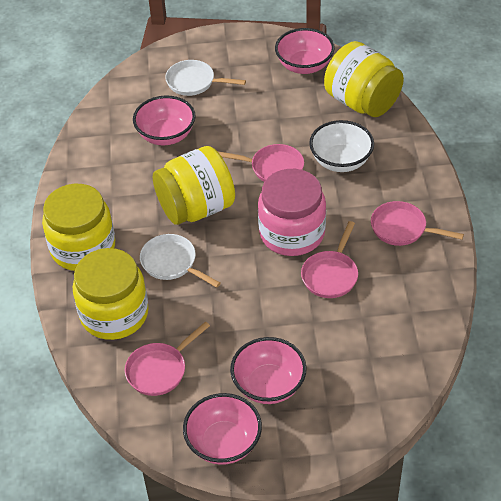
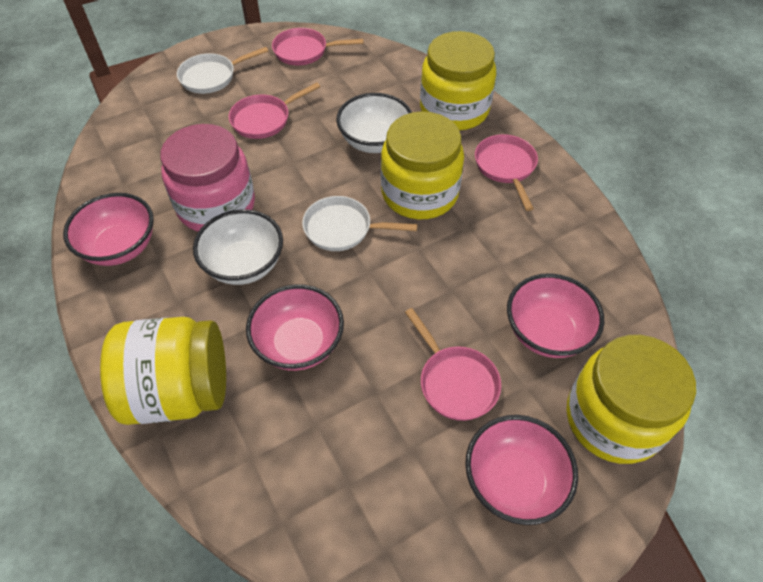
white bowl: 1 -> 2

